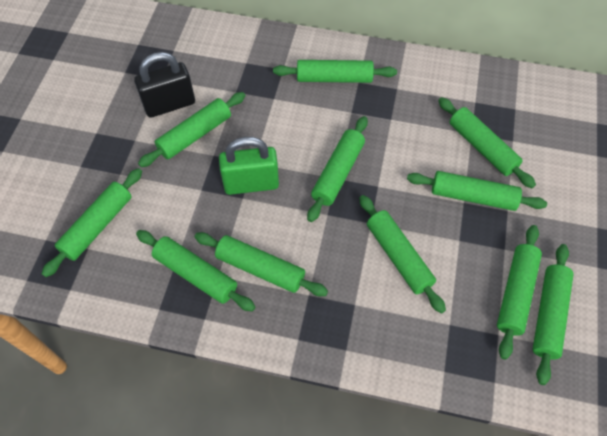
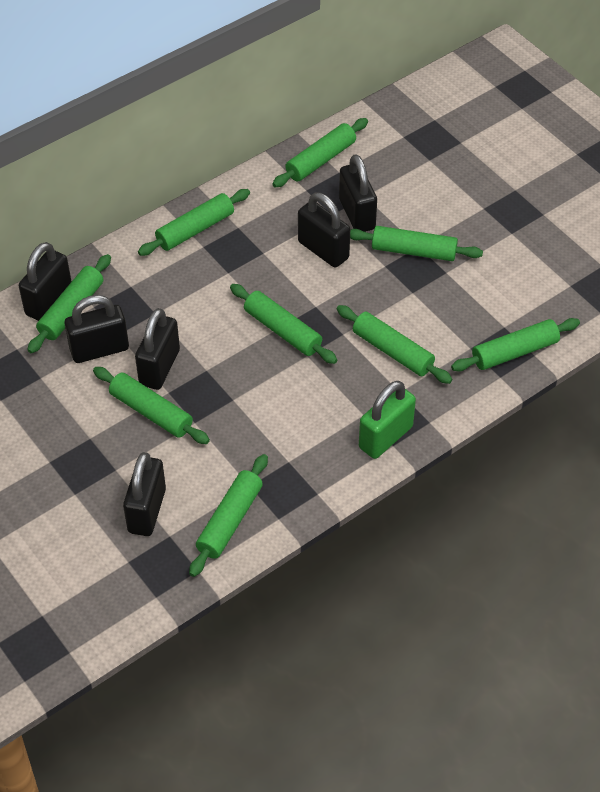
black padlock: 1 -> 6
green rolling pin: 11 -> 9

